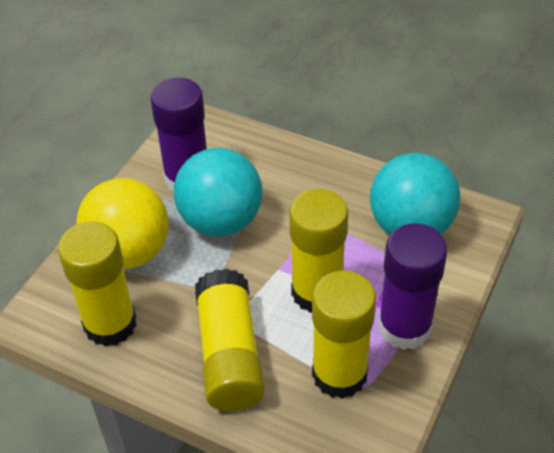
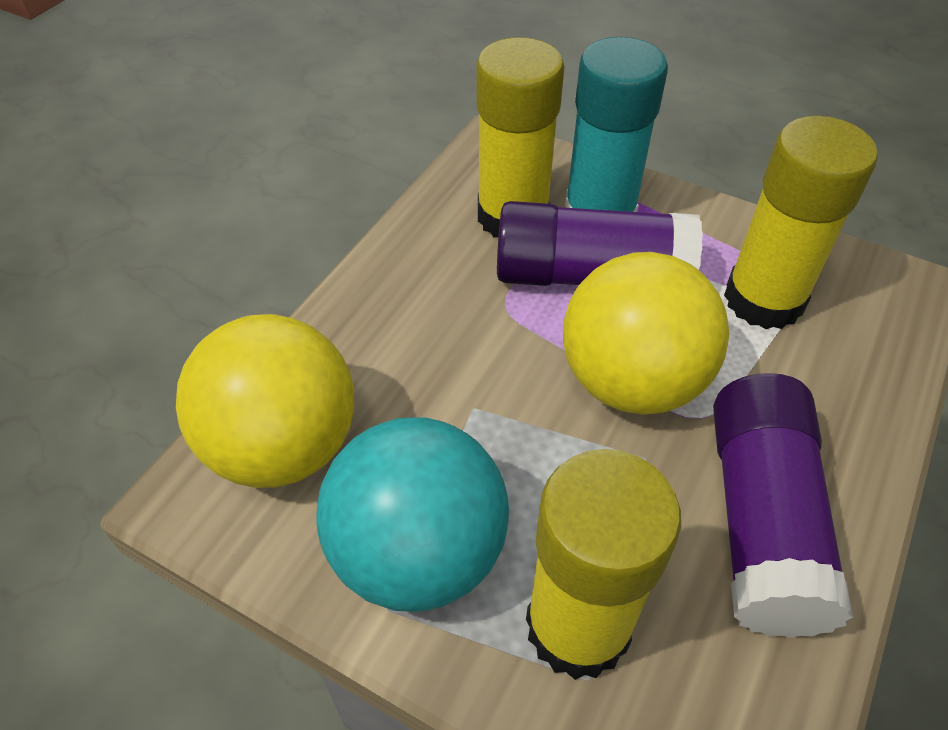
turquoise ball: 2 -> 1
turquoise glue stick: 0 -> 1
yellow ball: 1 -> 2
yellow glue stick: 4 -> 3

